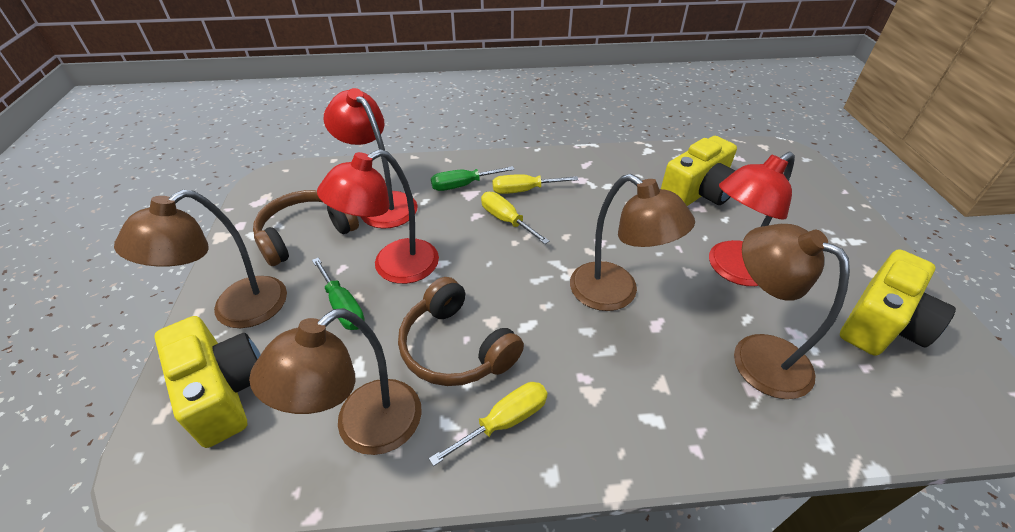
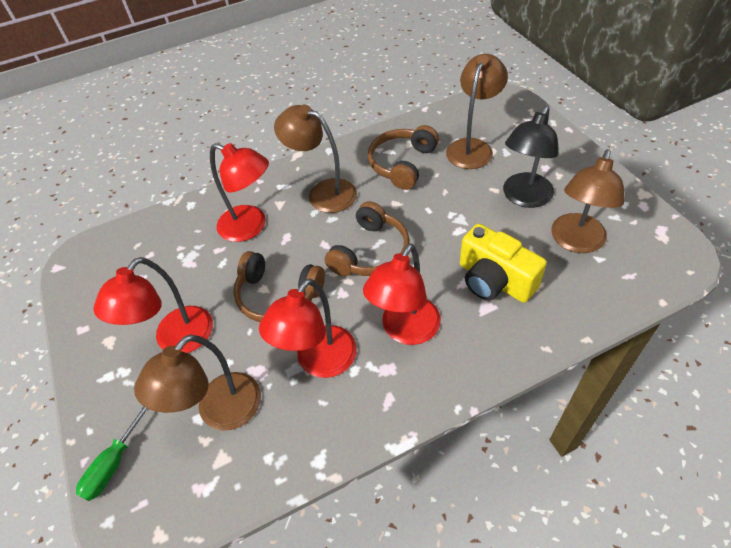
black lamp: 0 -> 1
brown headphones: 2 -> 3
green screwdriver: 2 -> 1
red lamp: 3 -> 4
yellow camera: 3 -> 1
yellow screwdriver: 3 -> 0

